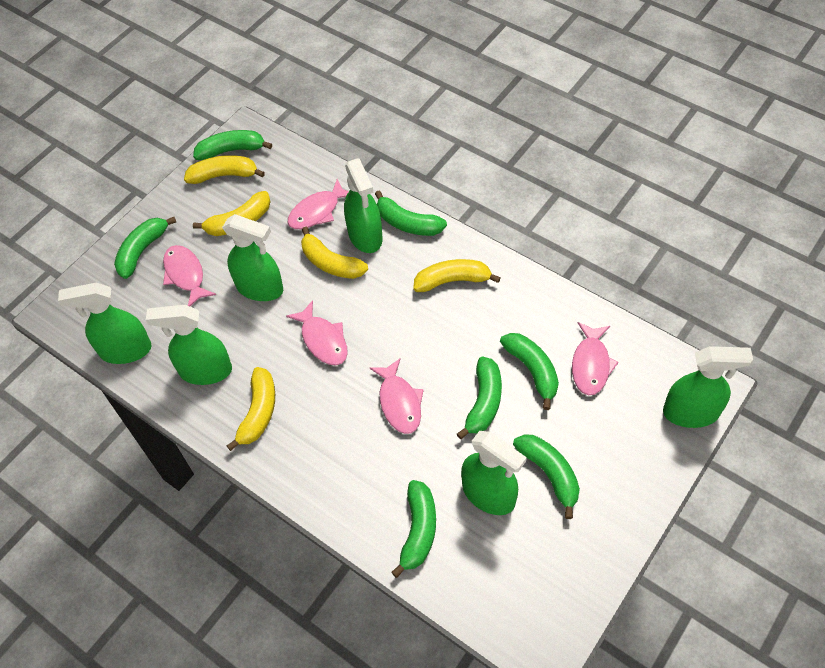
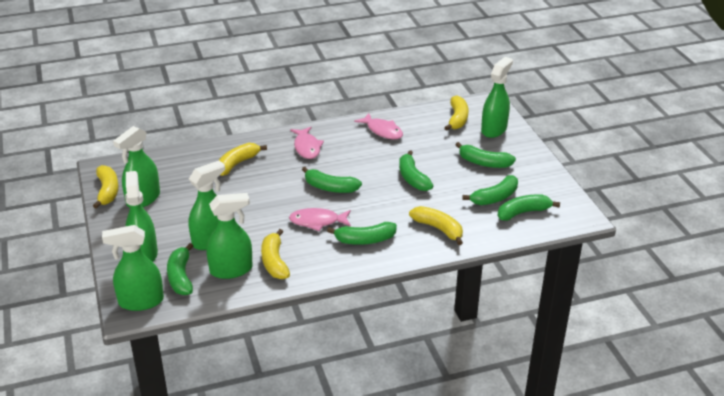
pink fish: 5 -> 3

